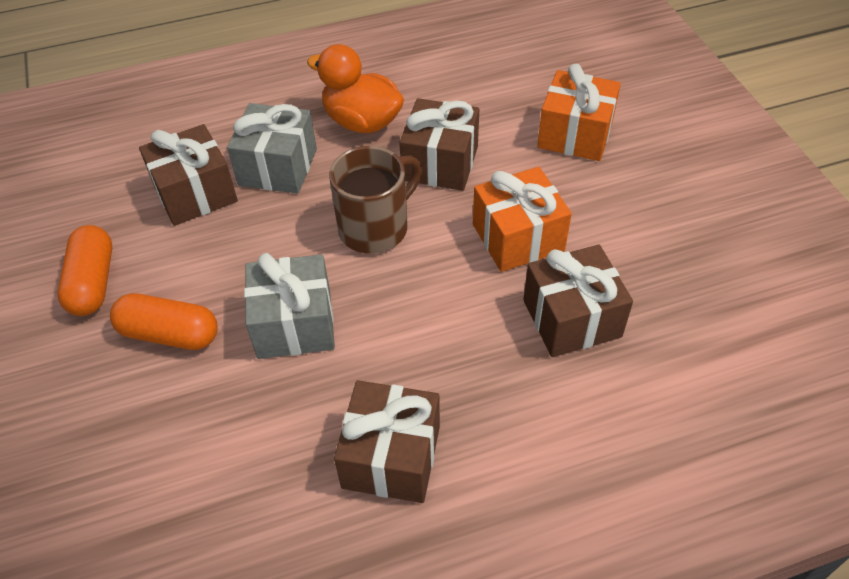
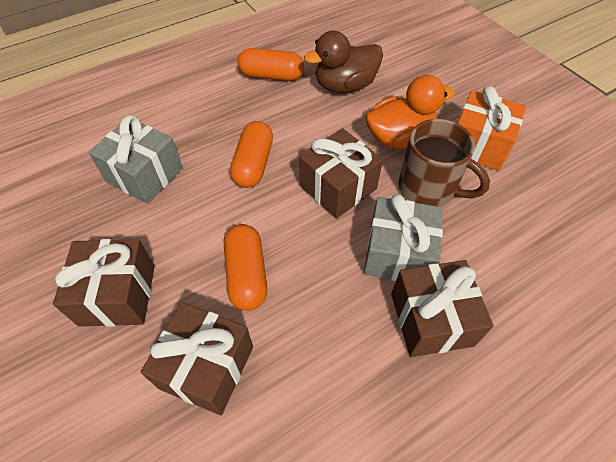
brown duck: 0 -> 1
orange capsule: 2 -> 3
orange gift: 2 -> 1

